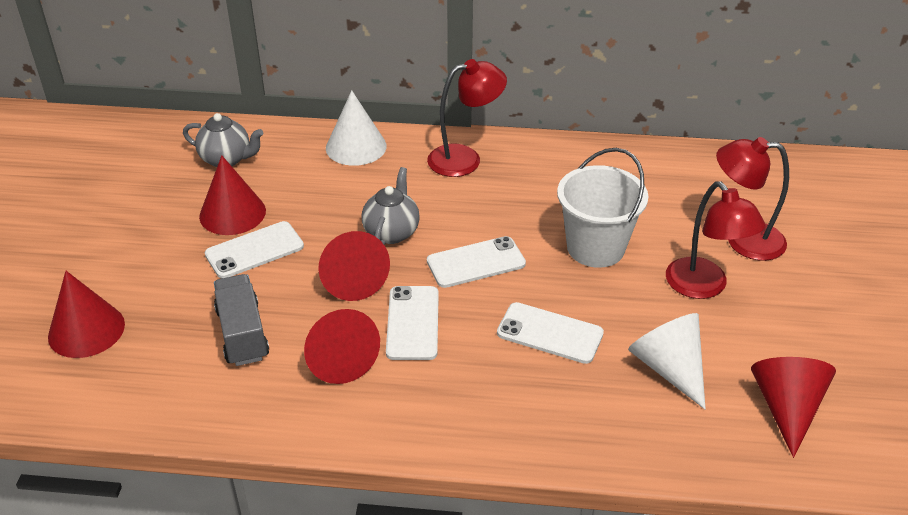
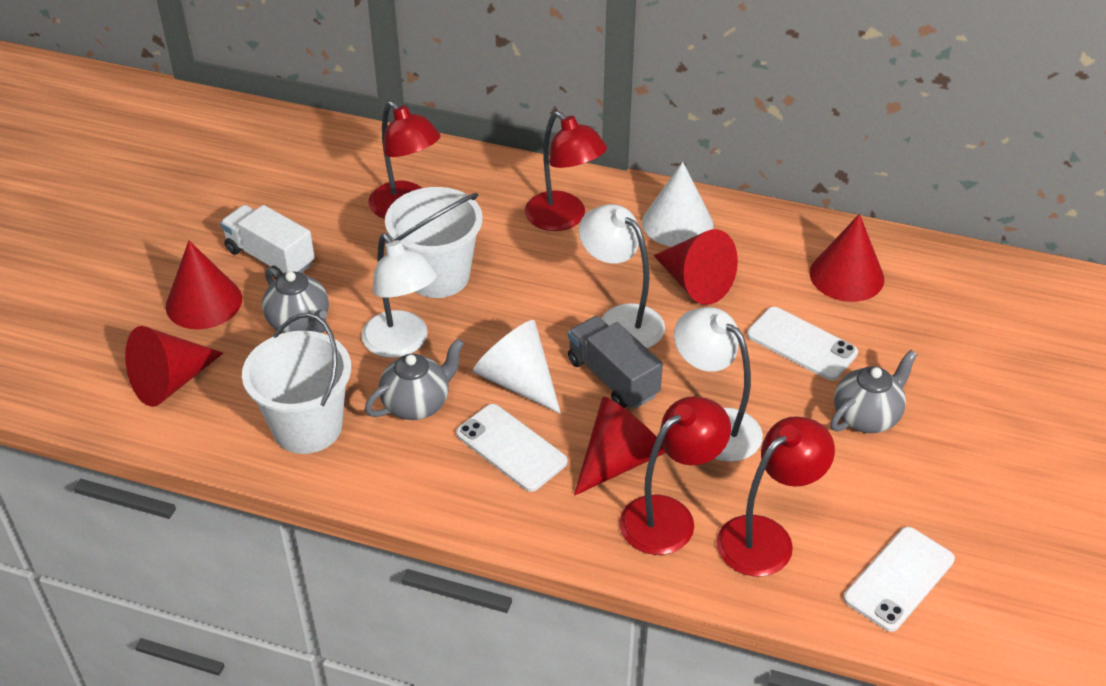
grey teapot: 2 -> 3
red lamp: 3 -> 4
white bucket: 1 -> 2
white lamp: 0 -> 3
white phone: 4 -> 3
white truck: 0 -> 1

